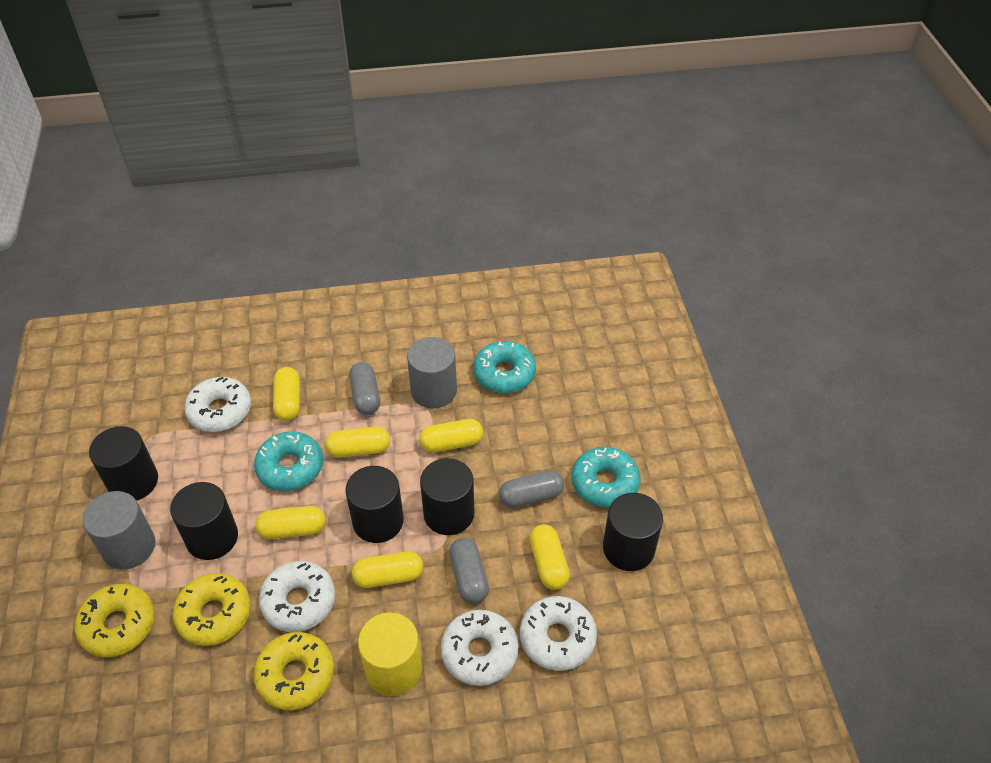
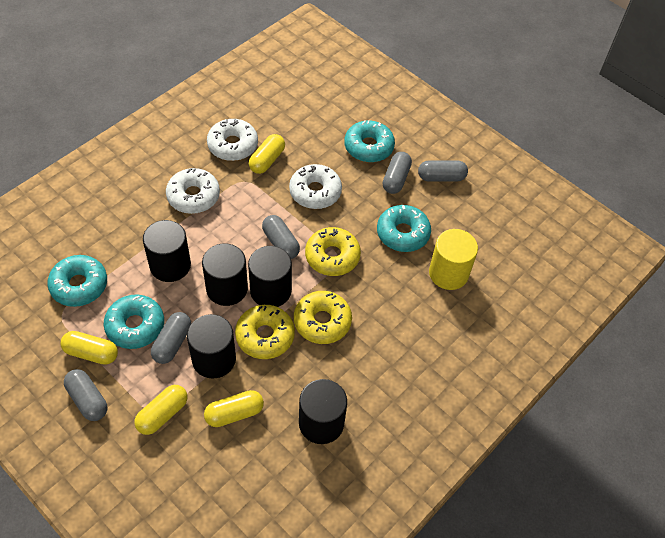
grey capsule: 3 -> 5
grey cylinder: 2 -> 0
turquoise donut: 3 -> 4
white donut: 4 -> 3
yellow capsule: 6 -> 4

